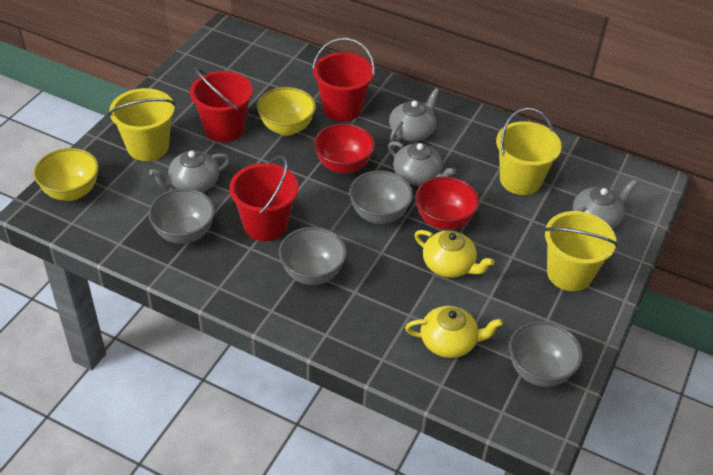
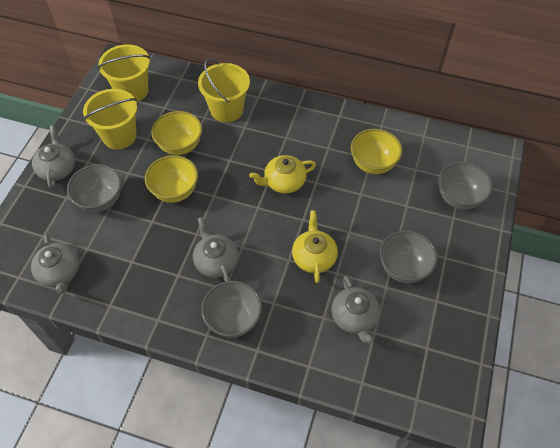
red bowl: 2 -> 0
red bucket: 3 -> 0
yellow bowl: 2 -> 3

